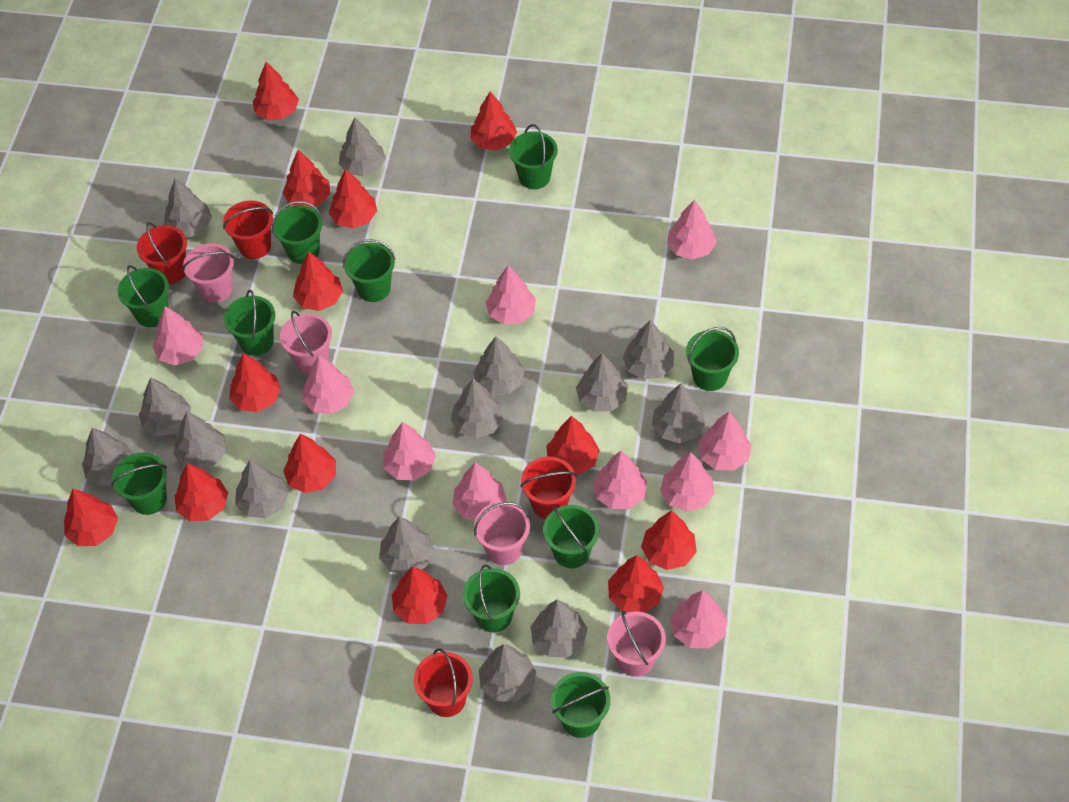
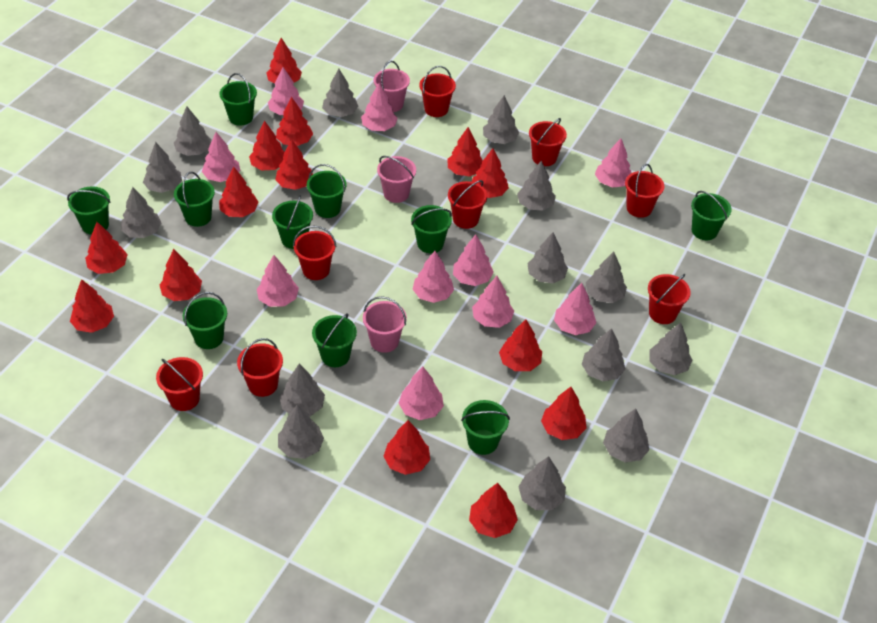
pink bucket: 4 -> 3
red bucket: 4 -> 8
red tree: 13 -> 14

